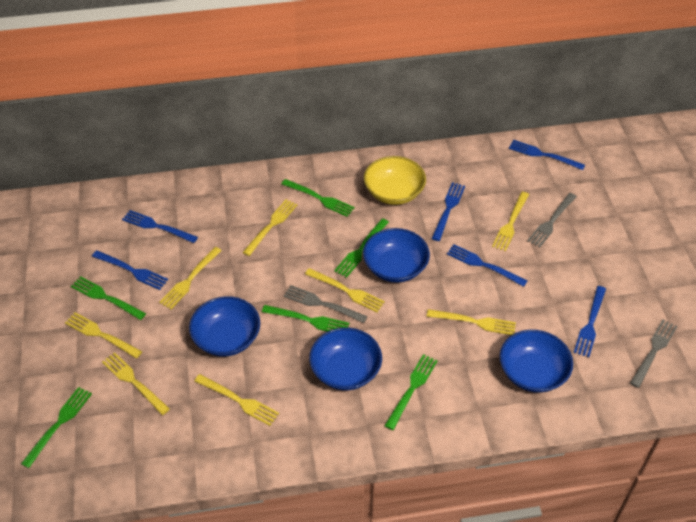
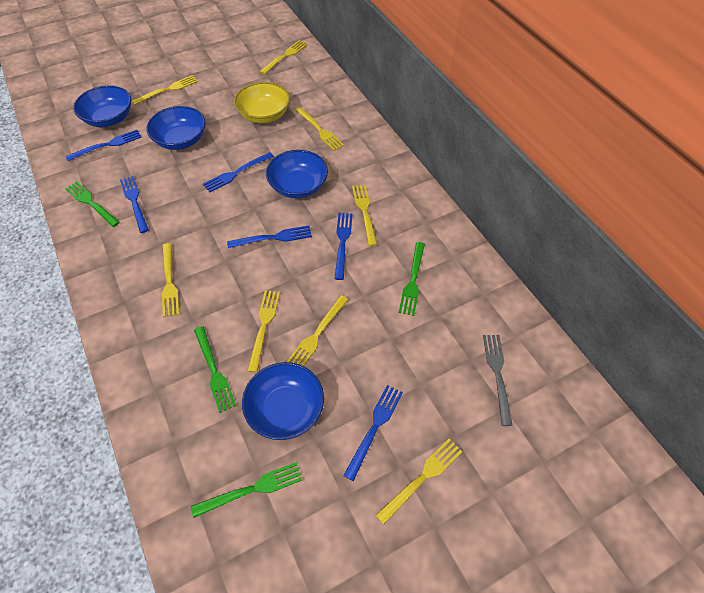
green fork: 6 -> 4
grey fork: 3 -> 1

